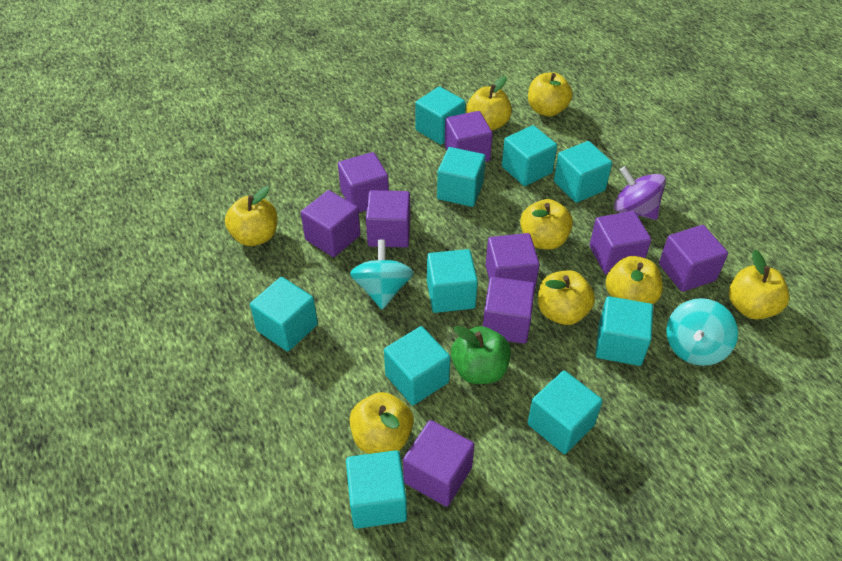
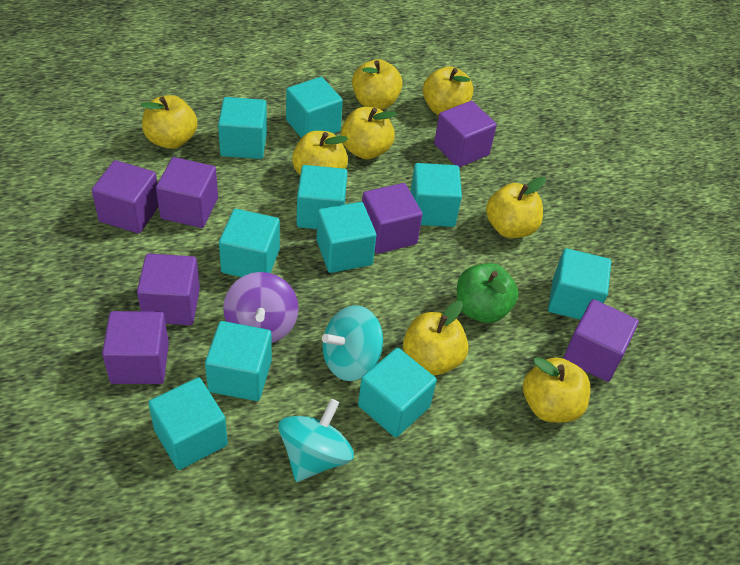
purple cube: 9 -> 7

